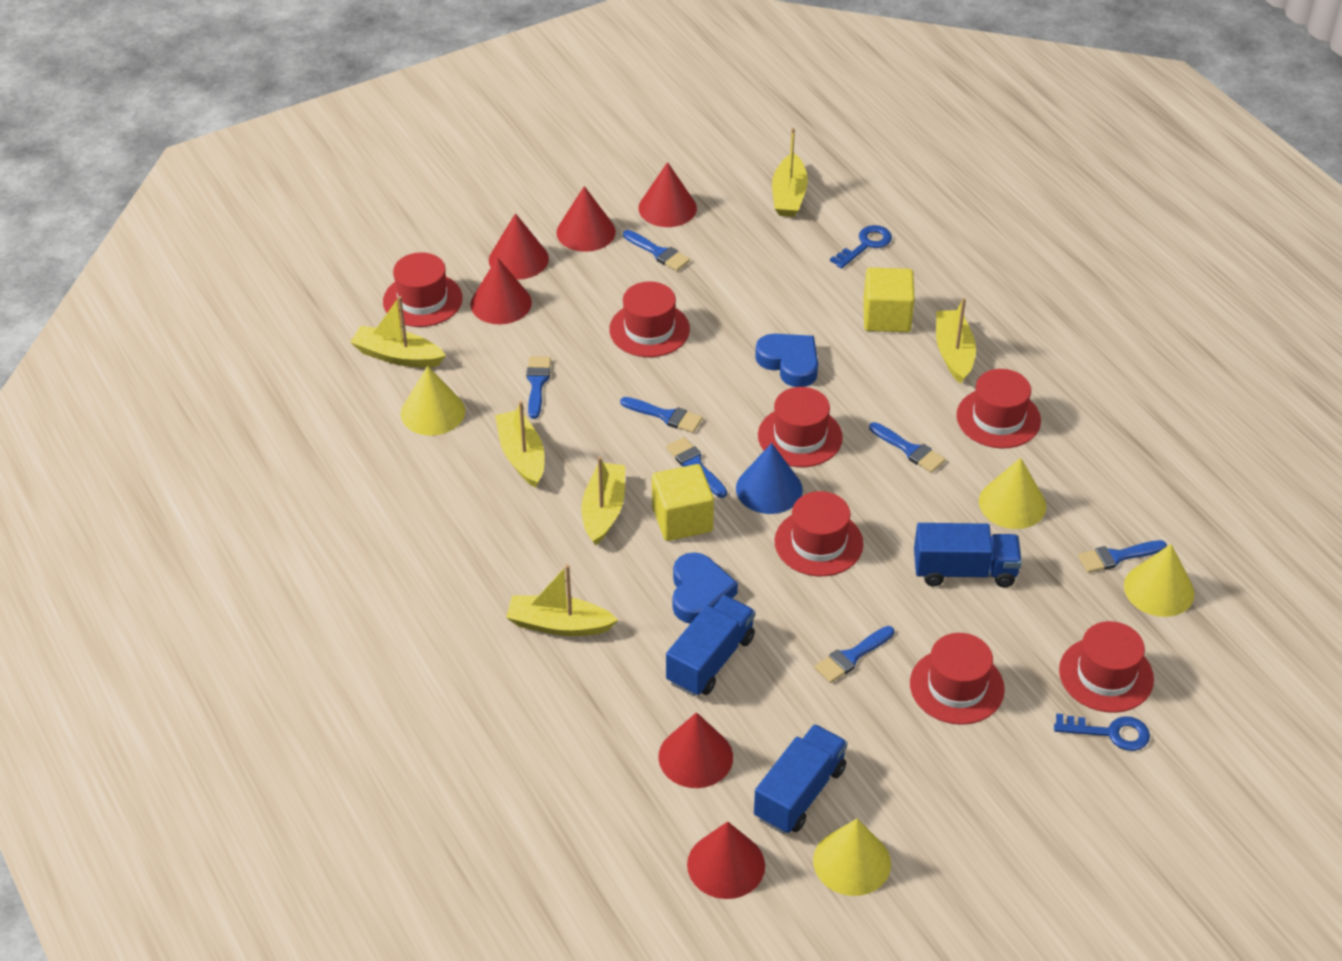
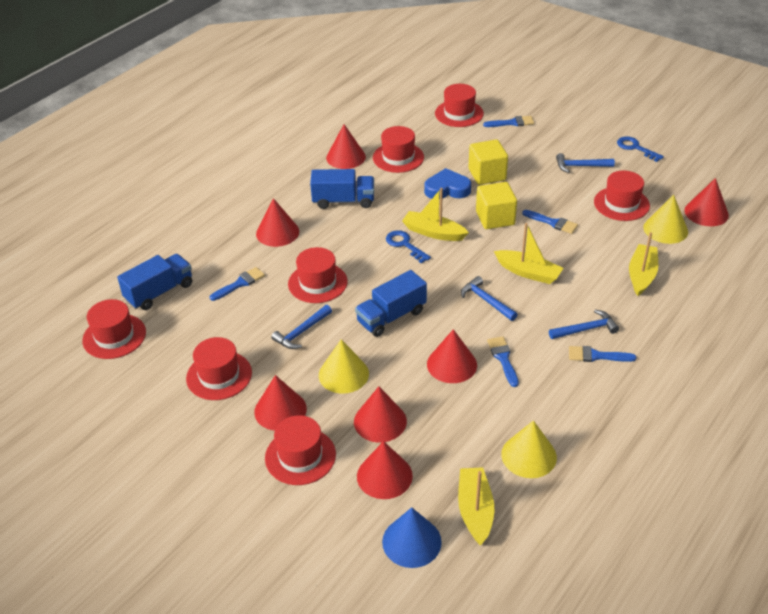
blue brush: 7 -> 5
blue hammer: 0 -> 4
blue heart: 2 -> 1
red cone: 6 -> 7
yellow boat: 6 -> 4
yellow cone: 4 -> 3

